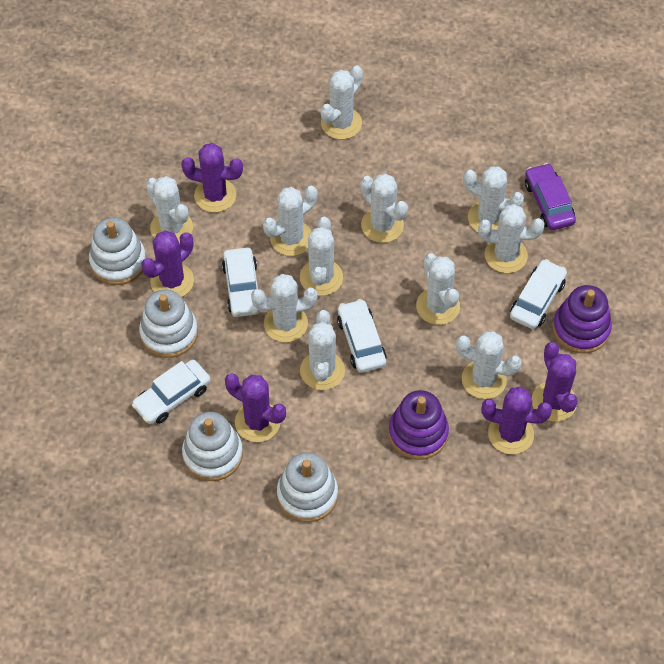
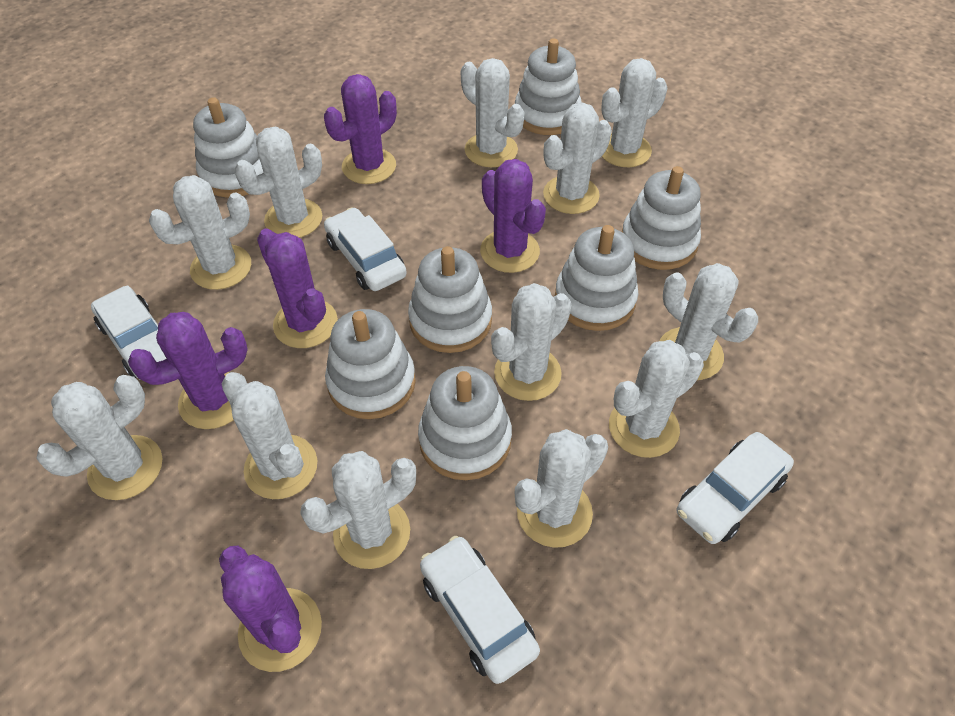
purple car: 1 -> 0
purple stacking toy: 2 -> 0
white cactus: 11 -> 12
white stacking toy: 4 -> 7

